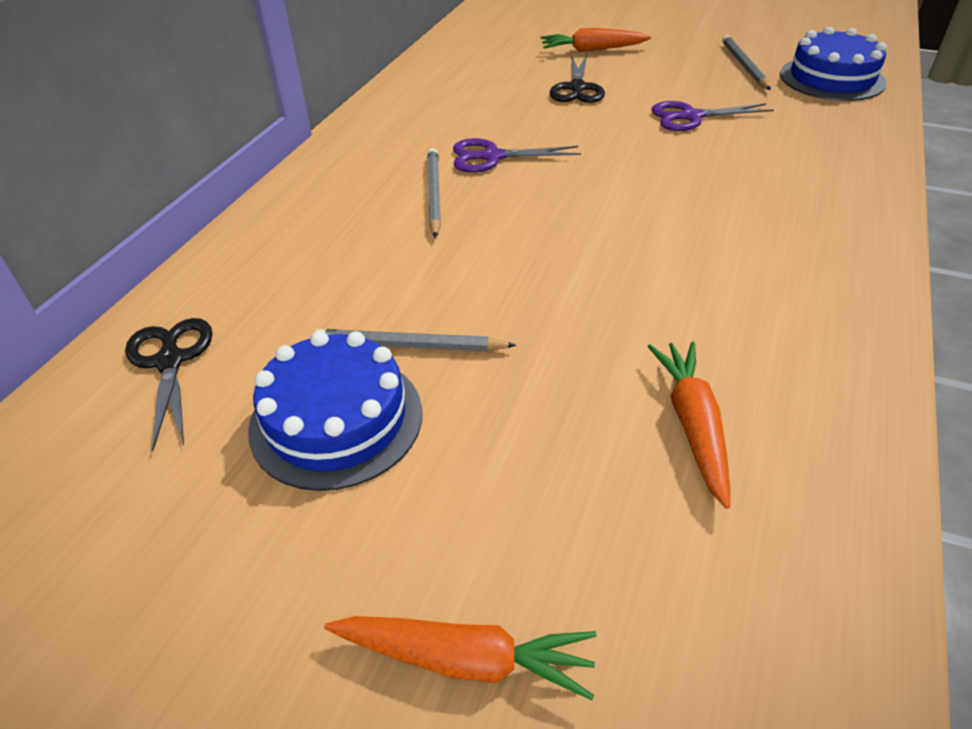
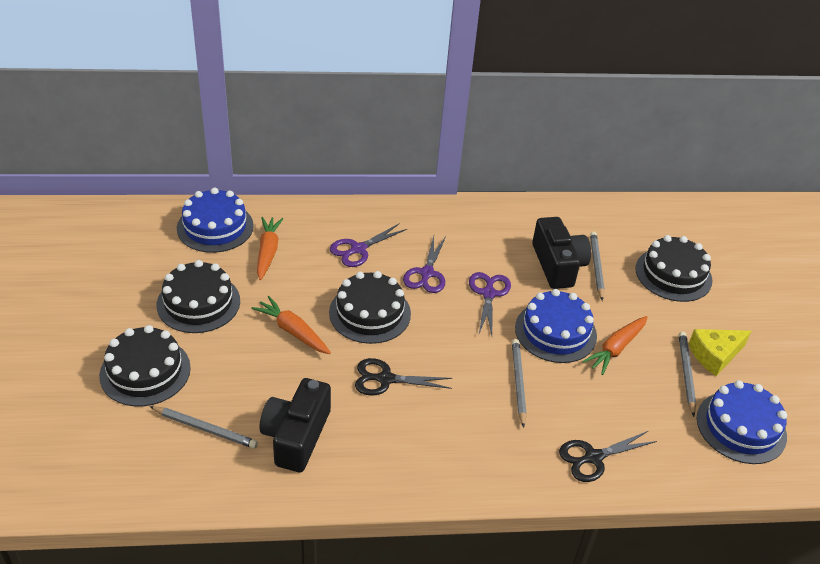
black cake: 0 -> 4
black camera: 0 -> 2
blue cake: 2 -> 3
grey pencil: 3 -> 4
purple scissors: 2 -> 3
yellow cheese: 0 -> 1

